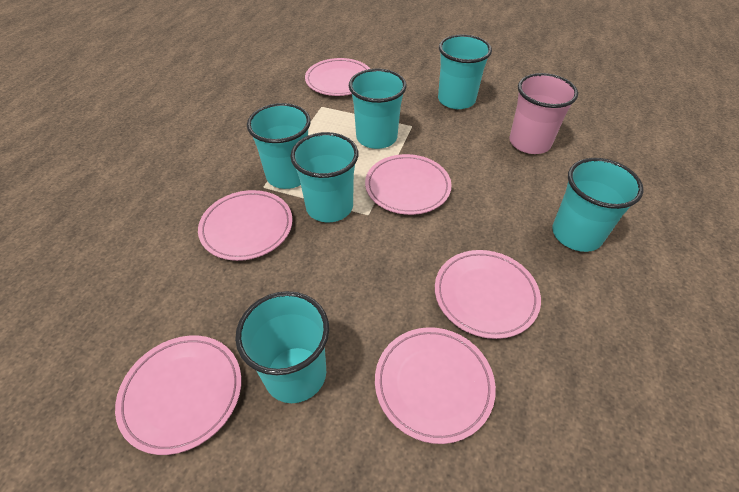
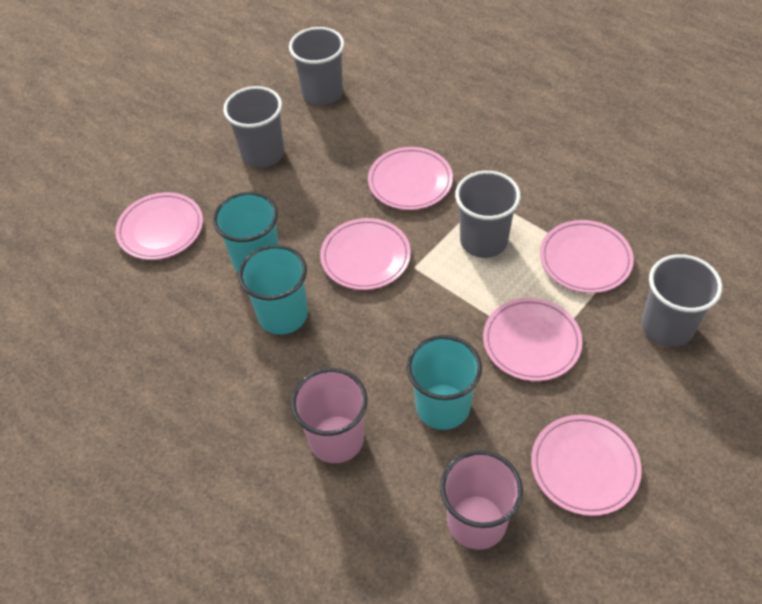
grey cup: 0 -> 4
pink cup: 1 -> 2
turquoise cup: 6 -> 3

